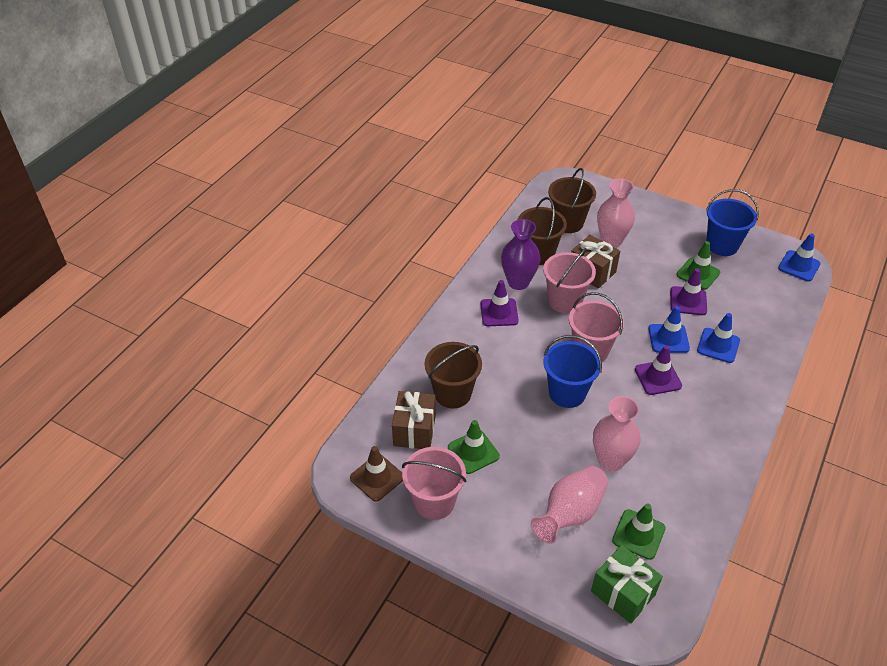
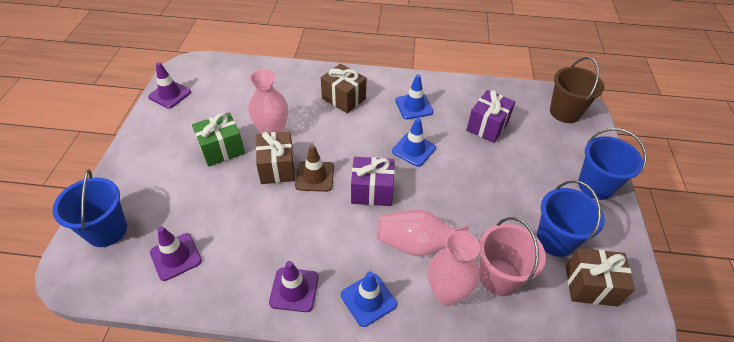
blue bucket: 2 -> 3
brown bucket: 3 -> 1
brown gift: 2 -> 3
green traffic cone: 3 -> 0
pink bucket: 3 -> 1
purple gift: 0 -> 2
purple vase: 1 -> 0

